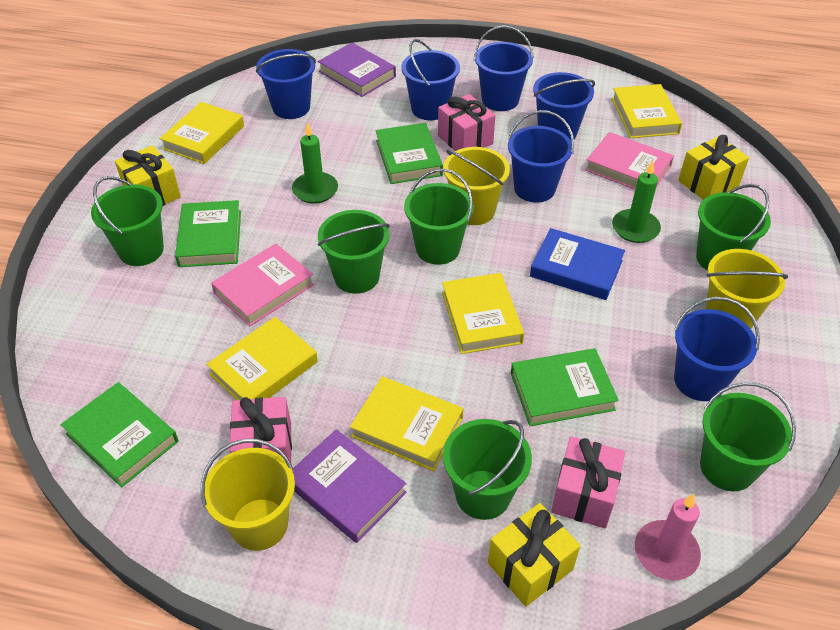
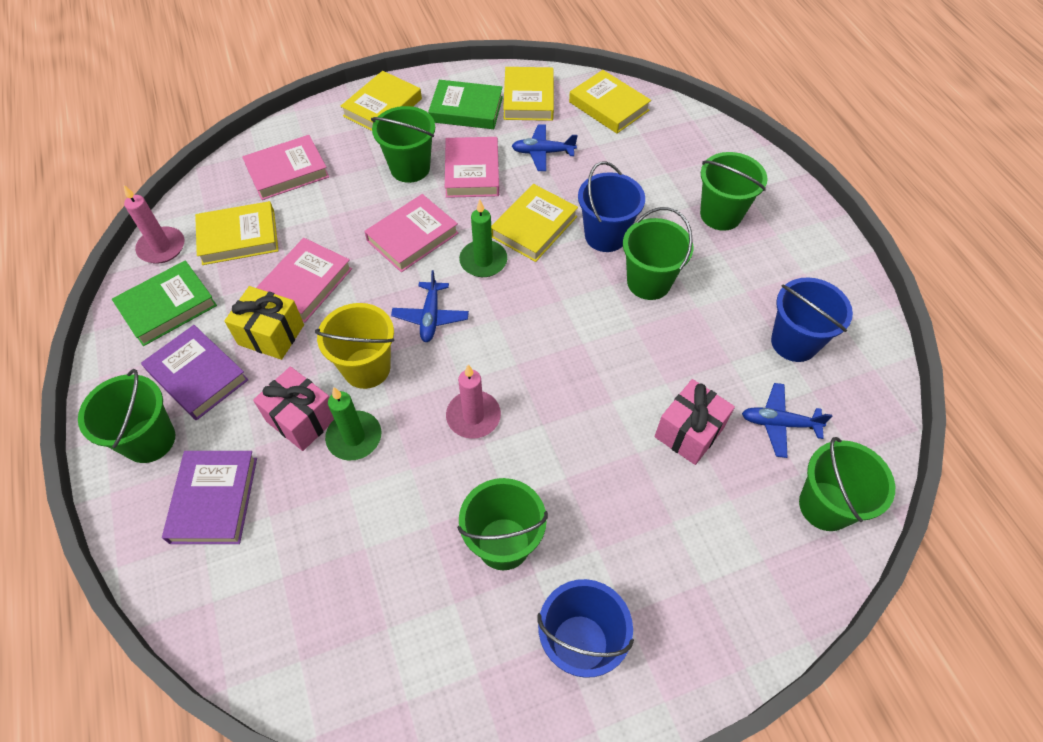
blue book: 1 -> 0
blue bucket: 6 -> 3
blue plane: 0 -> 3
green book: 4 -> 2
pink book: 2 -> 4
pink candle: 1 -> 2
pink gift: 3 -> 2
yellow bucket: 3 -> 1
yellow gift: 3 -> 1

